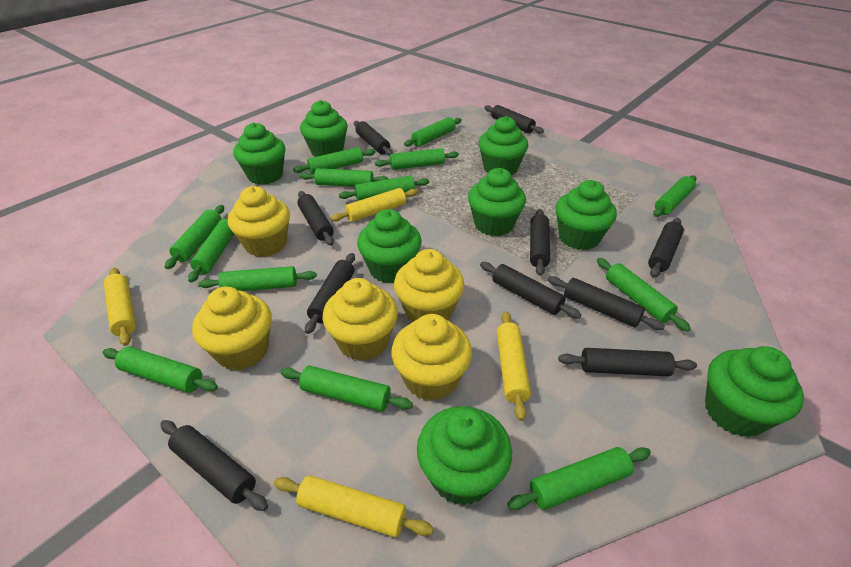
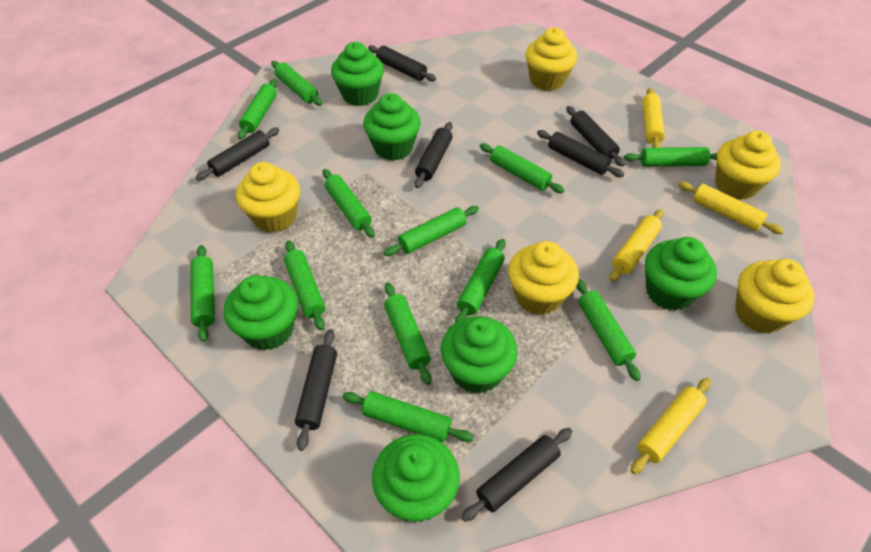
black rolling pin: 10 -> 7
green cupcake: 8 -> 6
green rolling pin: 13 -> 12

